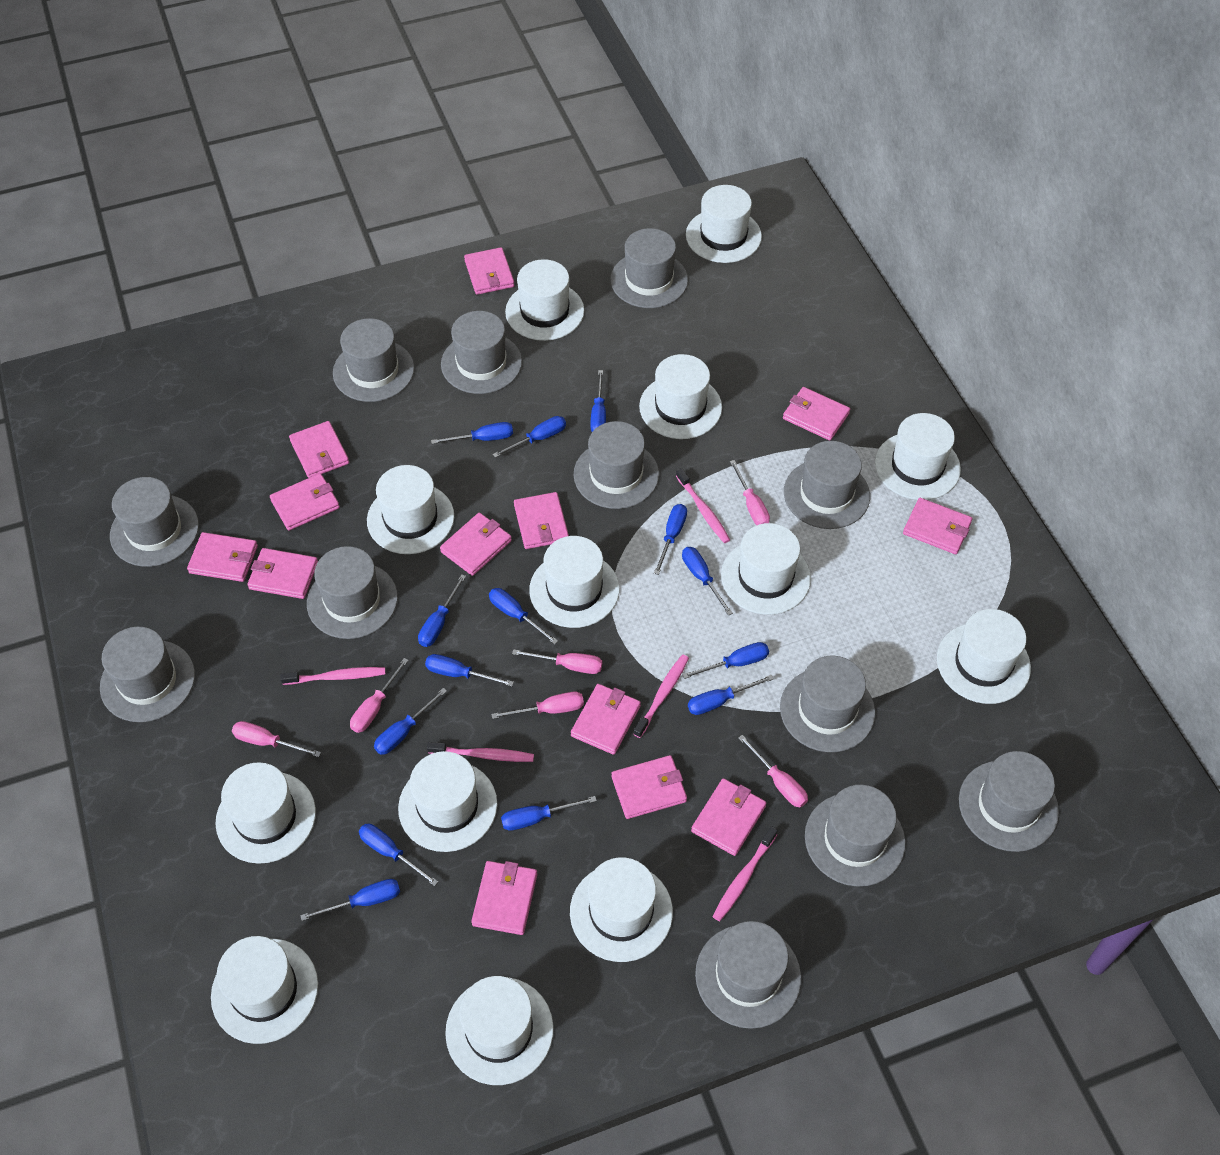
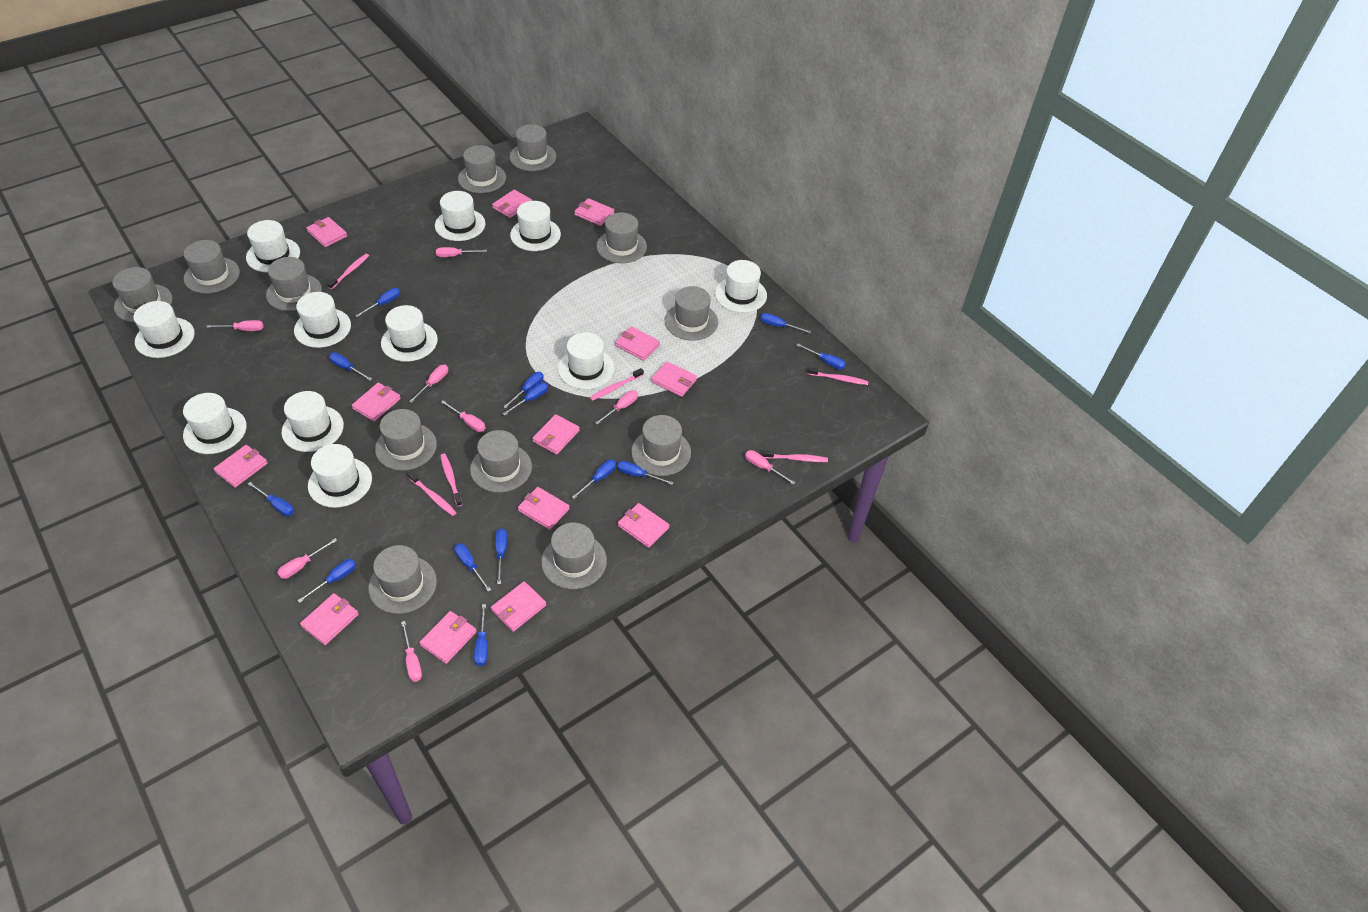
blue screwdriver: 14 -> 13
pink screwdriver: 6 -> 8
pink toothbrush: 5 -> 6
white hat: 13 -> 11

